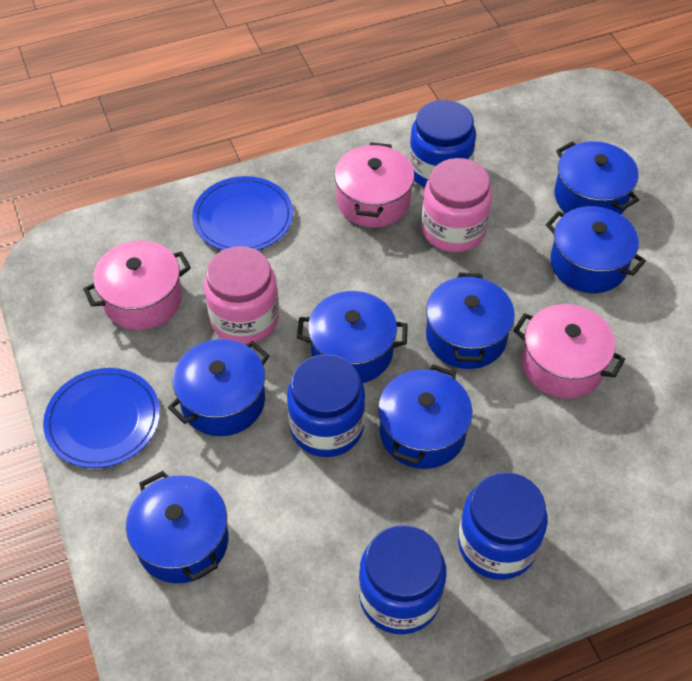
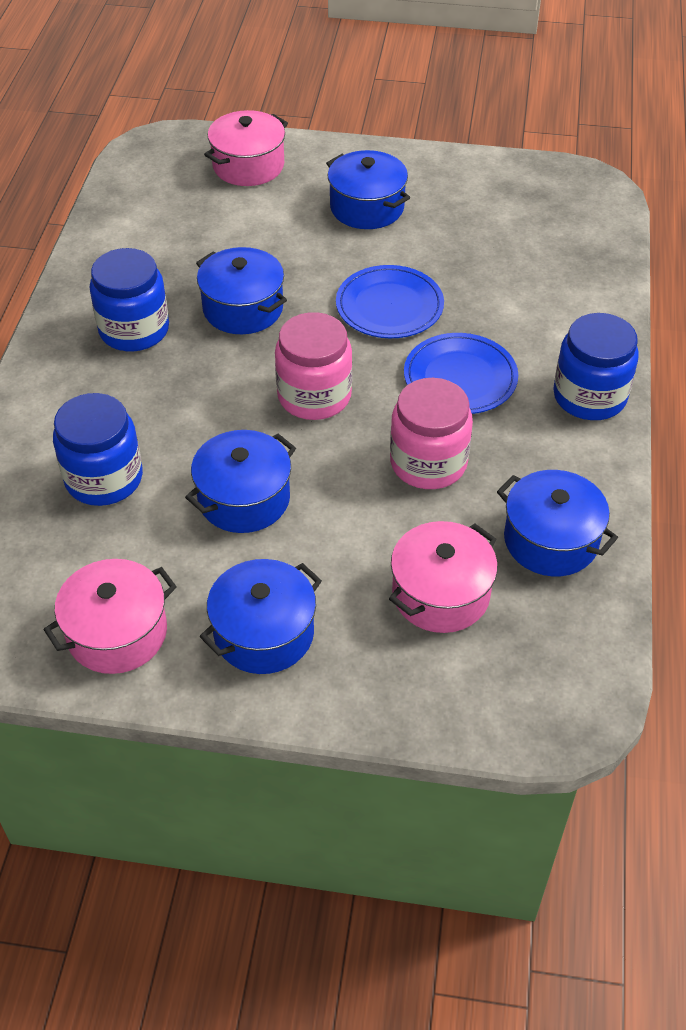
blue jar: 4 -> 3
blue pot: 7 -> 5

